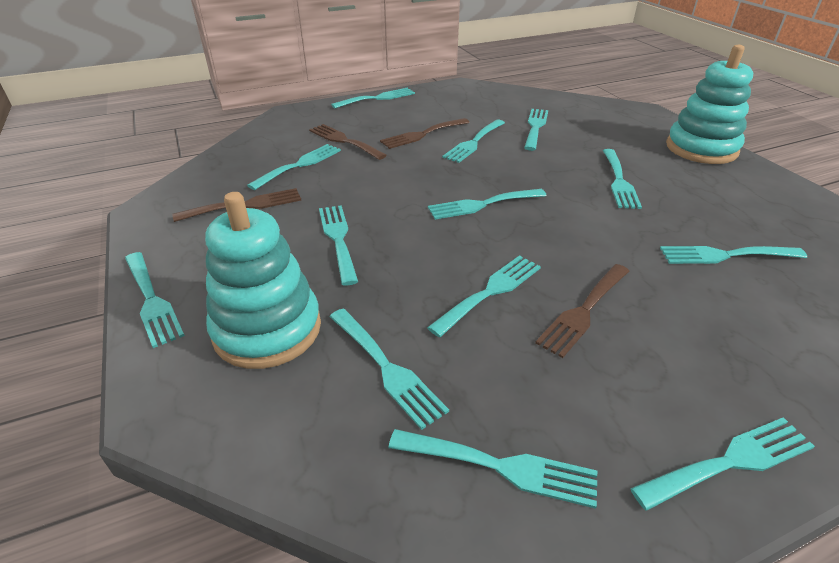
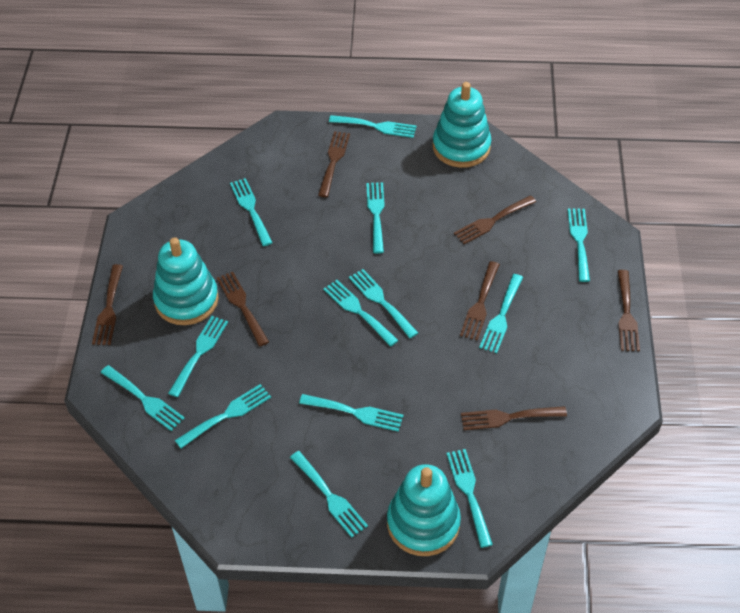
brown fork: 4 -> 7
turquoise stacking toy: 2 -> 3

